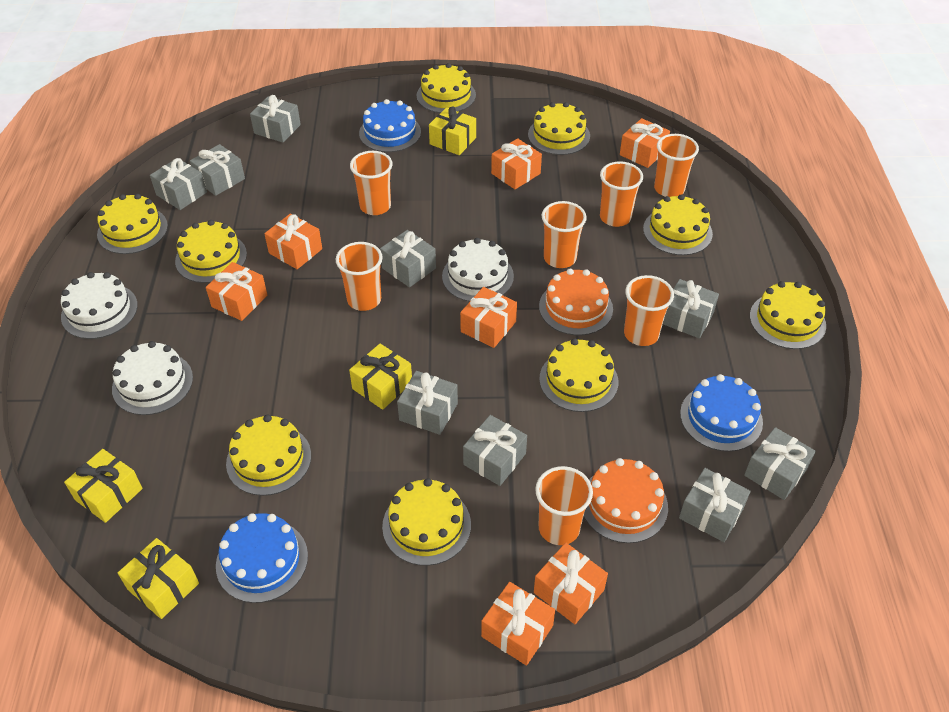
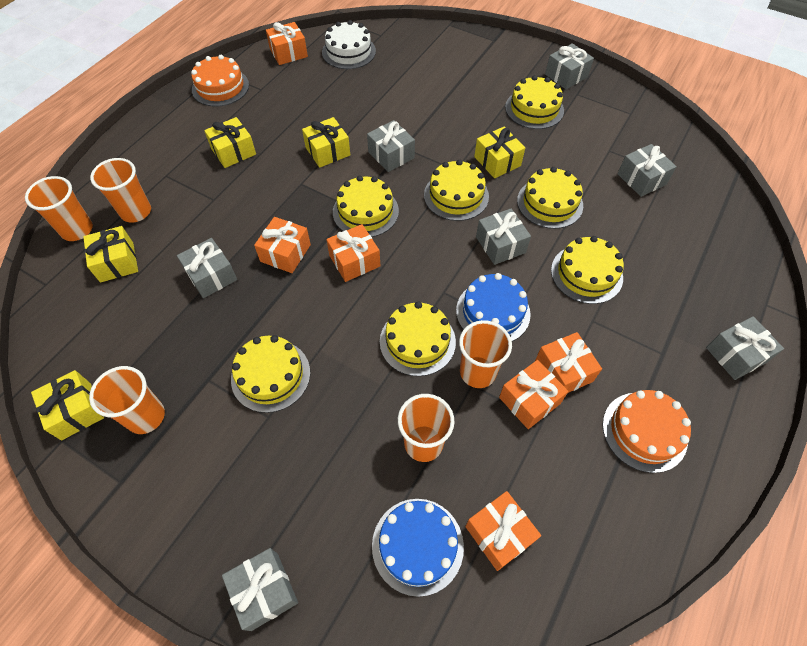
blue cake: 3 -> 2
grey gift: 9 -> 7
orange cup: 7 -> 5
orange gift: 7 -> 6
white cake: 3 -> 1
yellow cake: 9 -> 7
yellow gift: 4 -> 5

